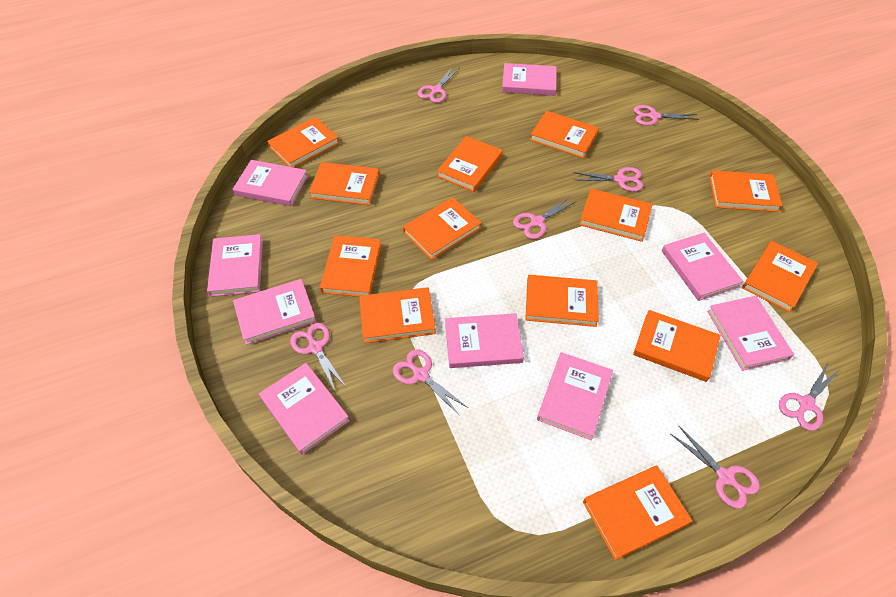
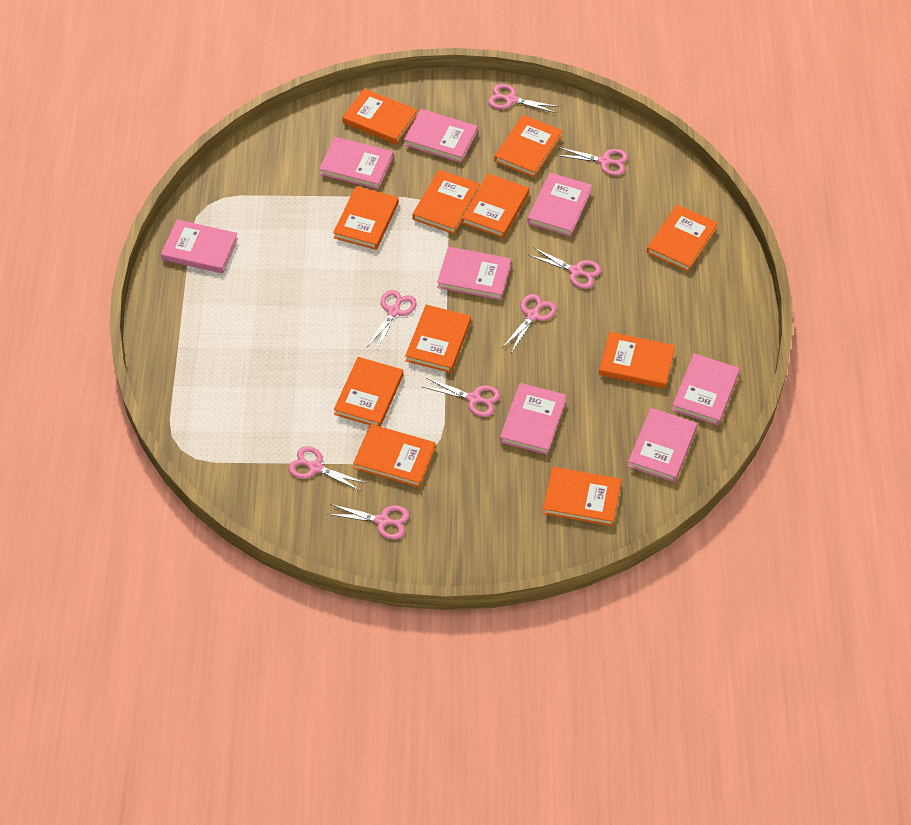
orange book: 13 -> 11
pink book: 9 -> 8

